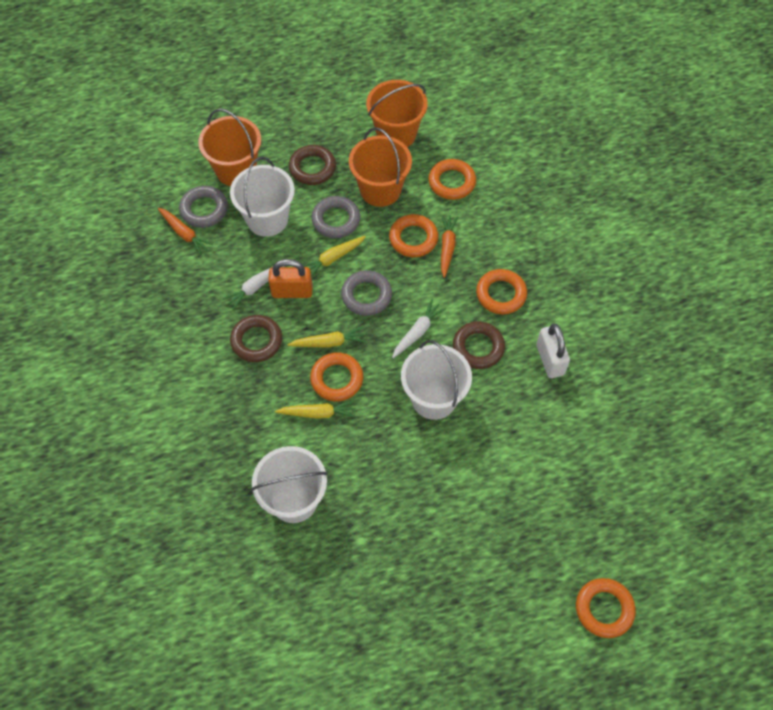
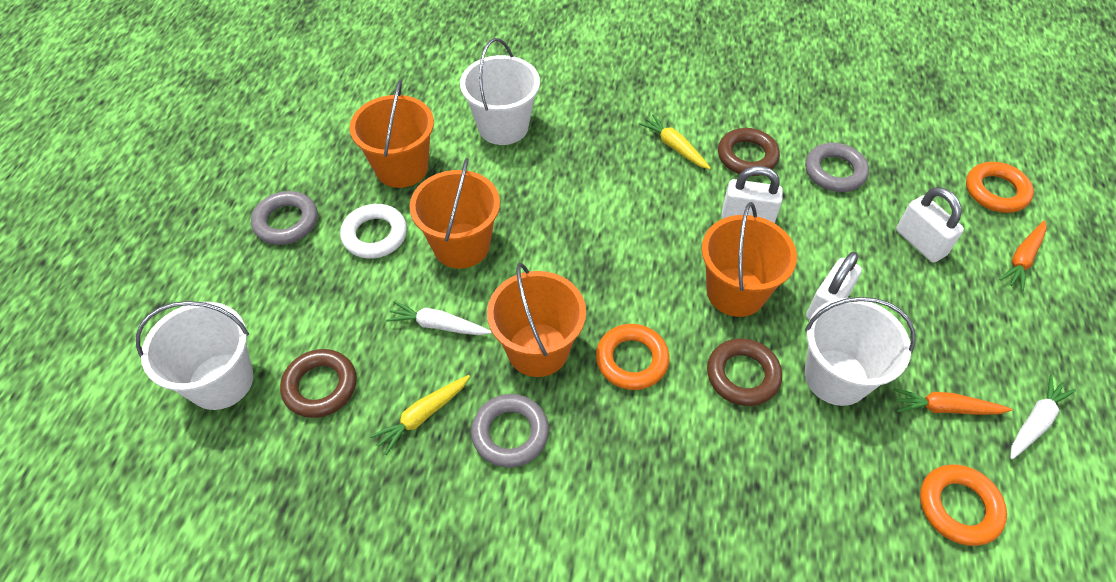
orange bucket: 3 -> 4
orange padlock: 1 -> 0
orange ring: 5 -> 3
white padlock: 1 -> 3
white ring: 0 -> 1
yellow carrot: 3 -> 2

